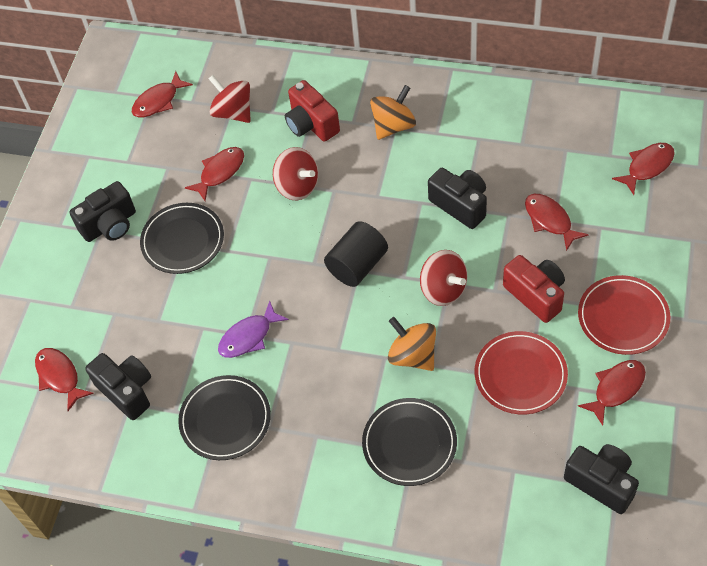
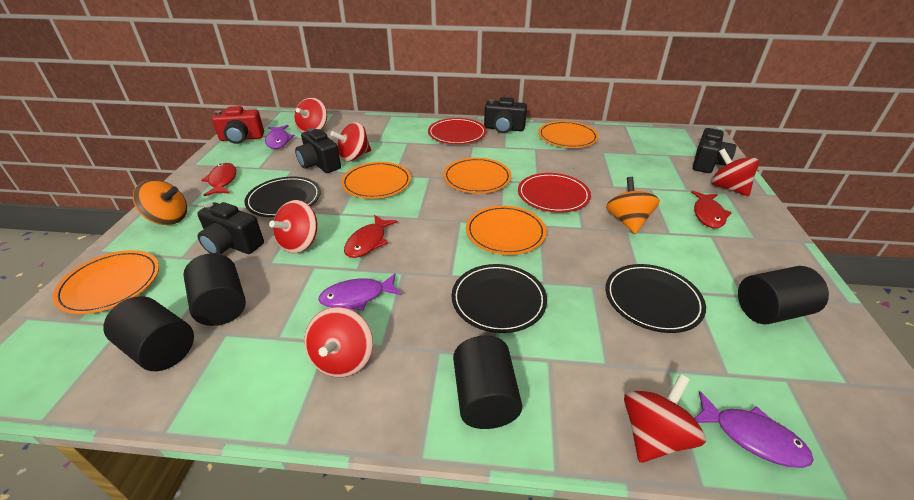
black cylinder: 1 -> 4
orange plate: 0 -> 5
purple fish: 1 -> 3
red camera: 2 -> 1
red fish: 6 -> 3
red spinning top: 3 -> 6

